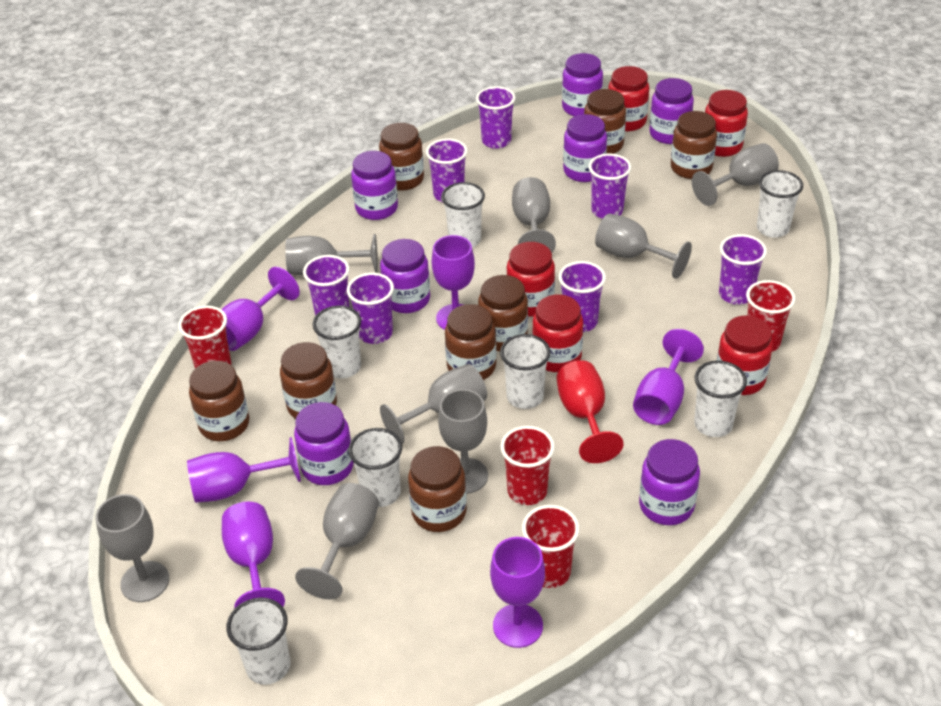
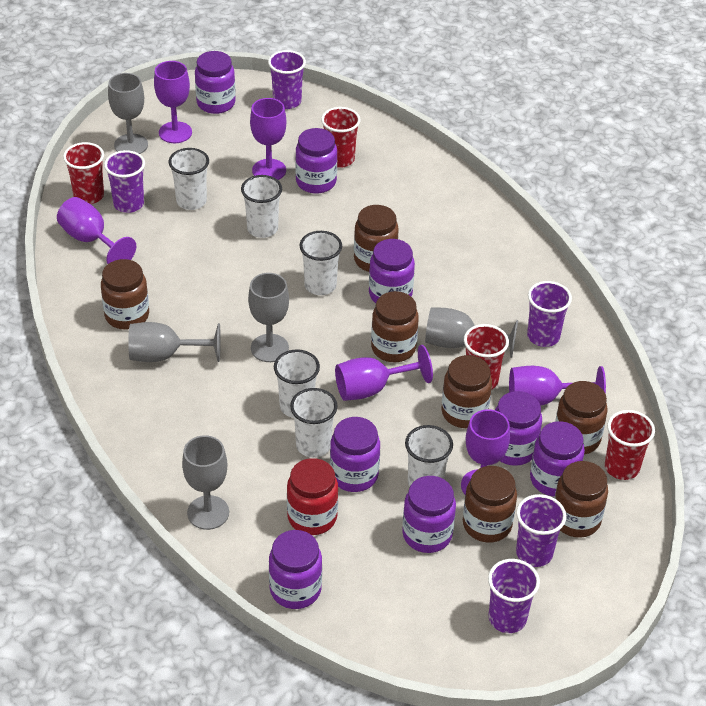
brown jar: 8 -> 7
grey goblet: 8 -> 5
purple cup: 7 -> 5
purple jar: 7 -> 8
red goblet: 1 -> 0
red jar: 5 -> 1
white cup: 7 -> 6

